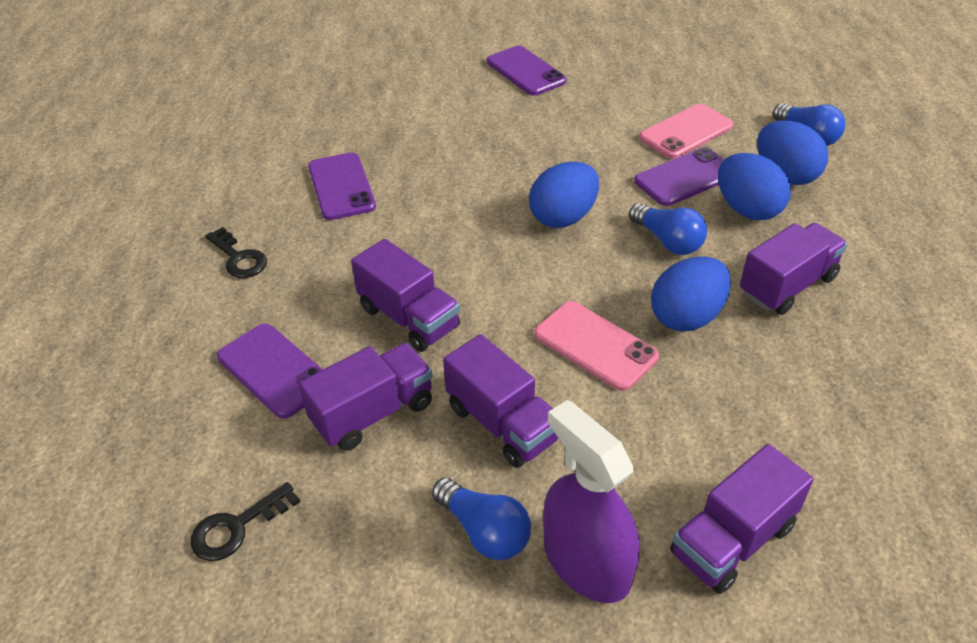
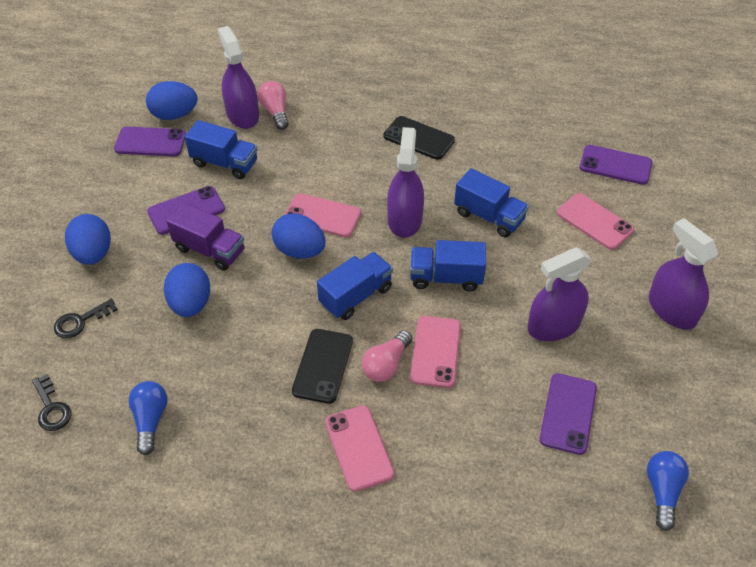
black phone: 0 -> 2
blue light bulb: 3 -> 2
blue truck: 0 -> 4
pink light bulb: 0 -> 2
pink phone: 2 -> 4
purple spray bottle: 1 -> 4
purple truck: 5 -> 1

